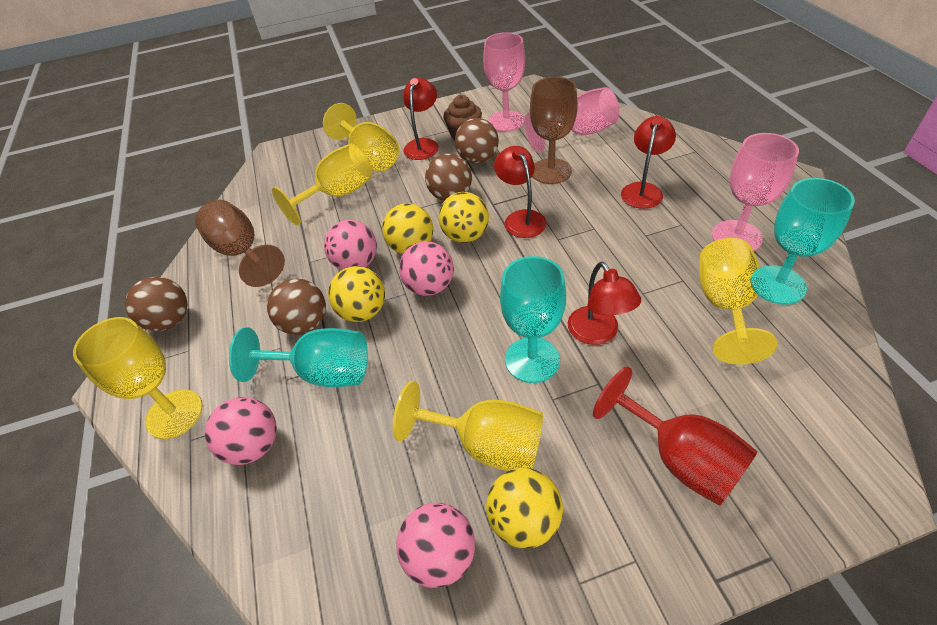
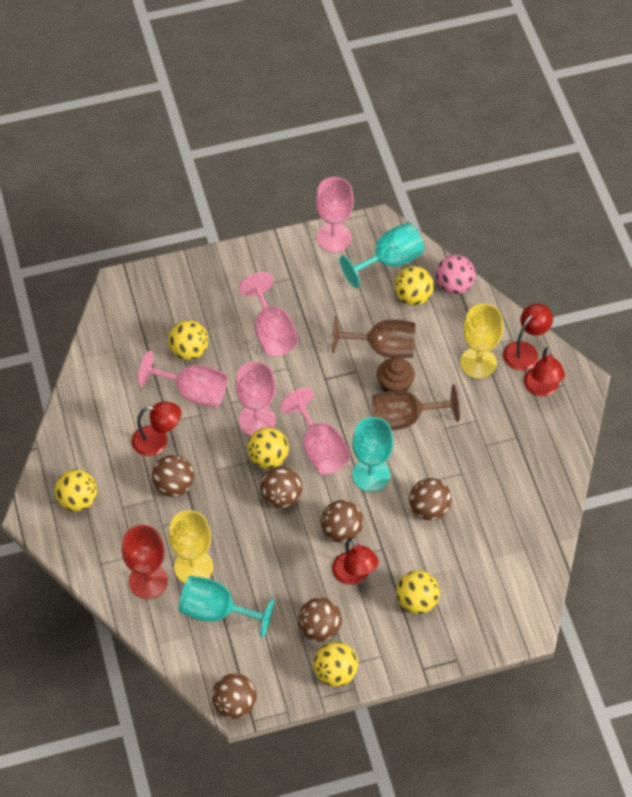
brown ball: 4 -> 6
pink ball: 4 -> 1
pink goblet: 3 -> 5
yellow ball: 4 -> 6
yellow goblet: 5 -> 2

